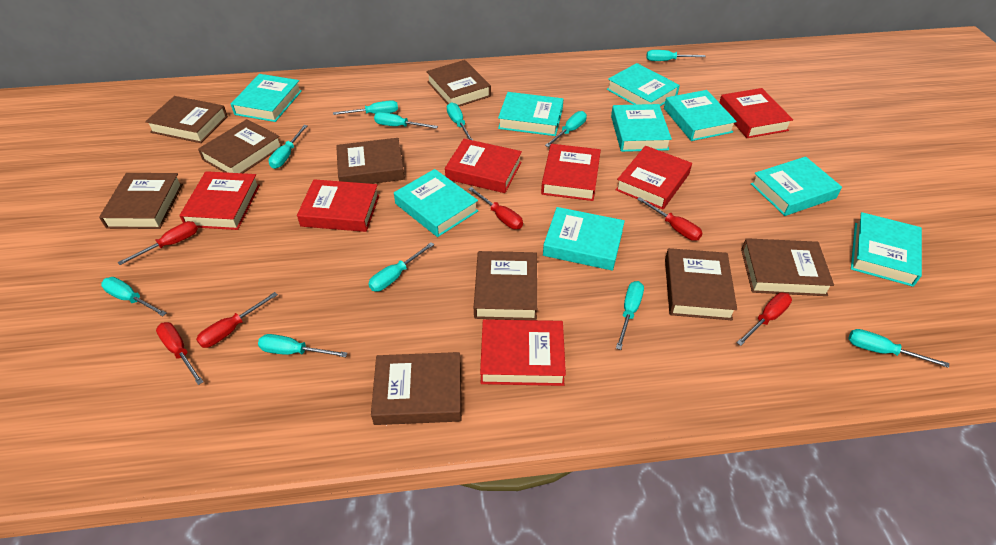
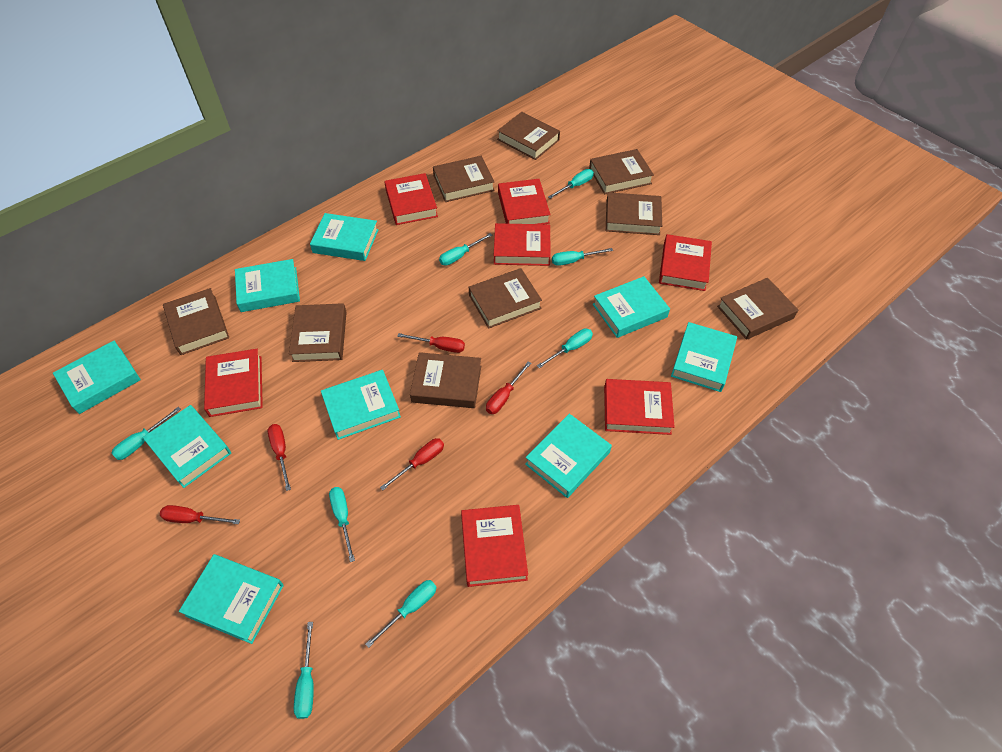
red screwdriver: 6 -> 5
turquoise screwdriver: 11 -> 8

